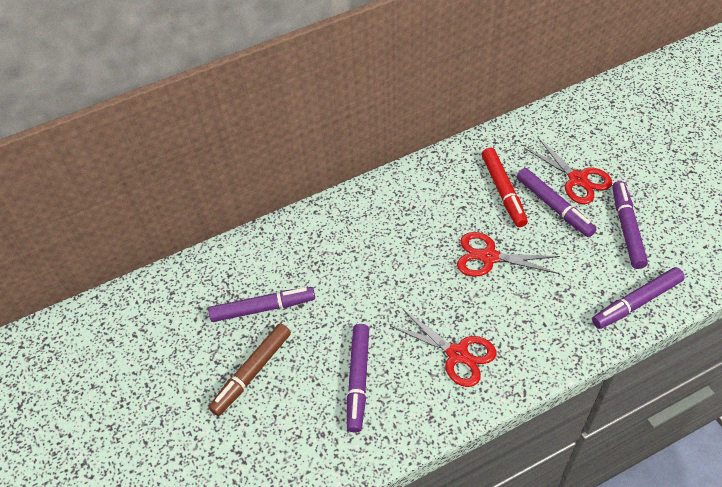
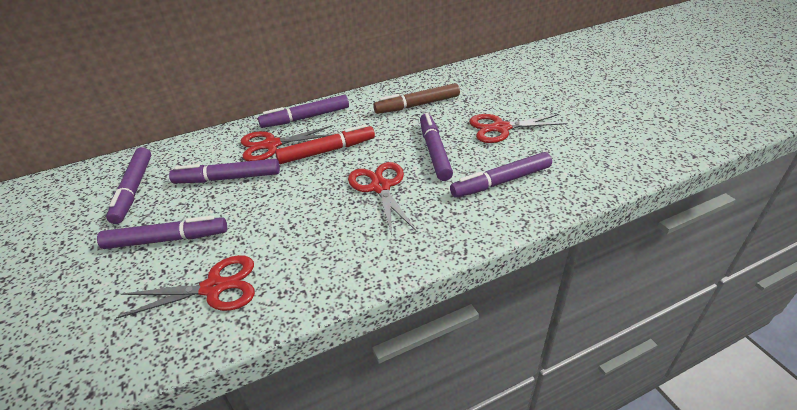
purple marker: 5 -> 6
red scissors: 3 -> 4

